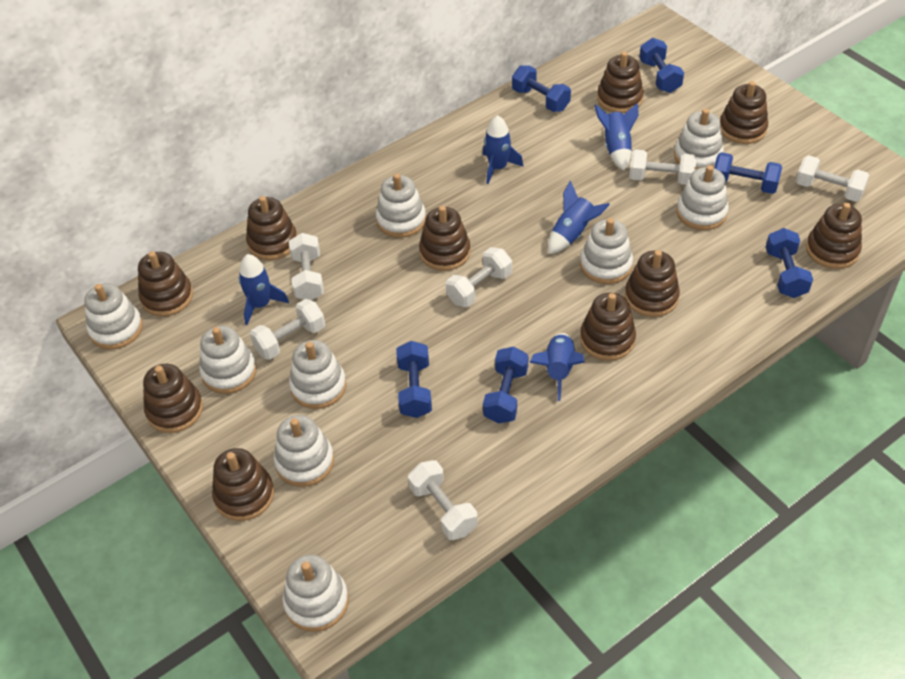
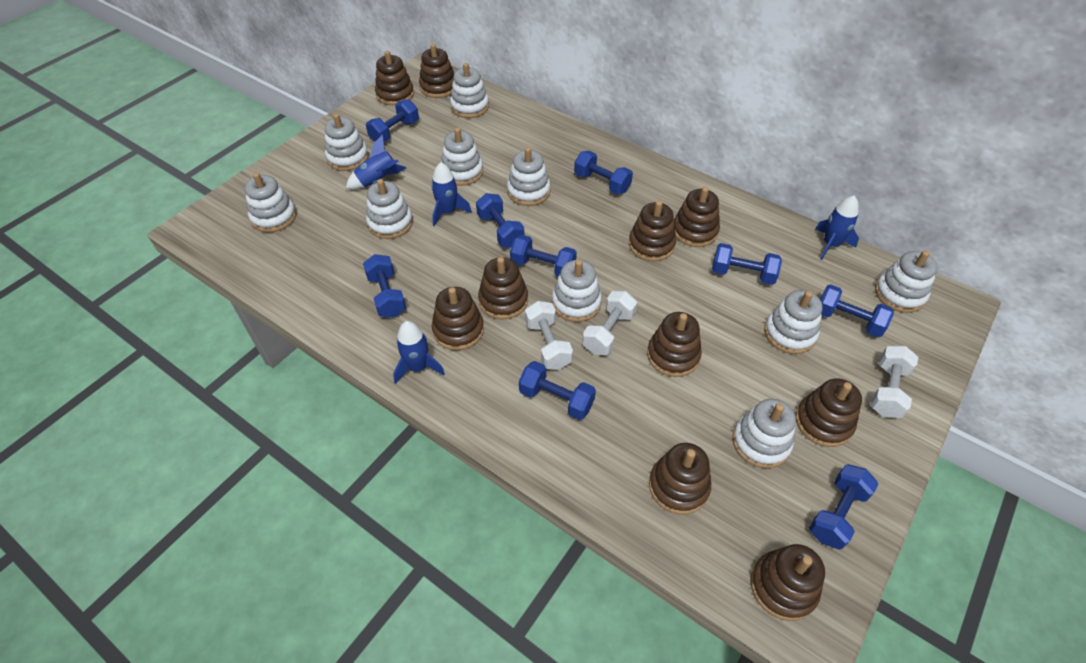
blue dumbbell: 6 -> 9
blue rocket: 5 -> 4
white dumbbell: 6 -> 3
white stacking toy: 9 -> 10

